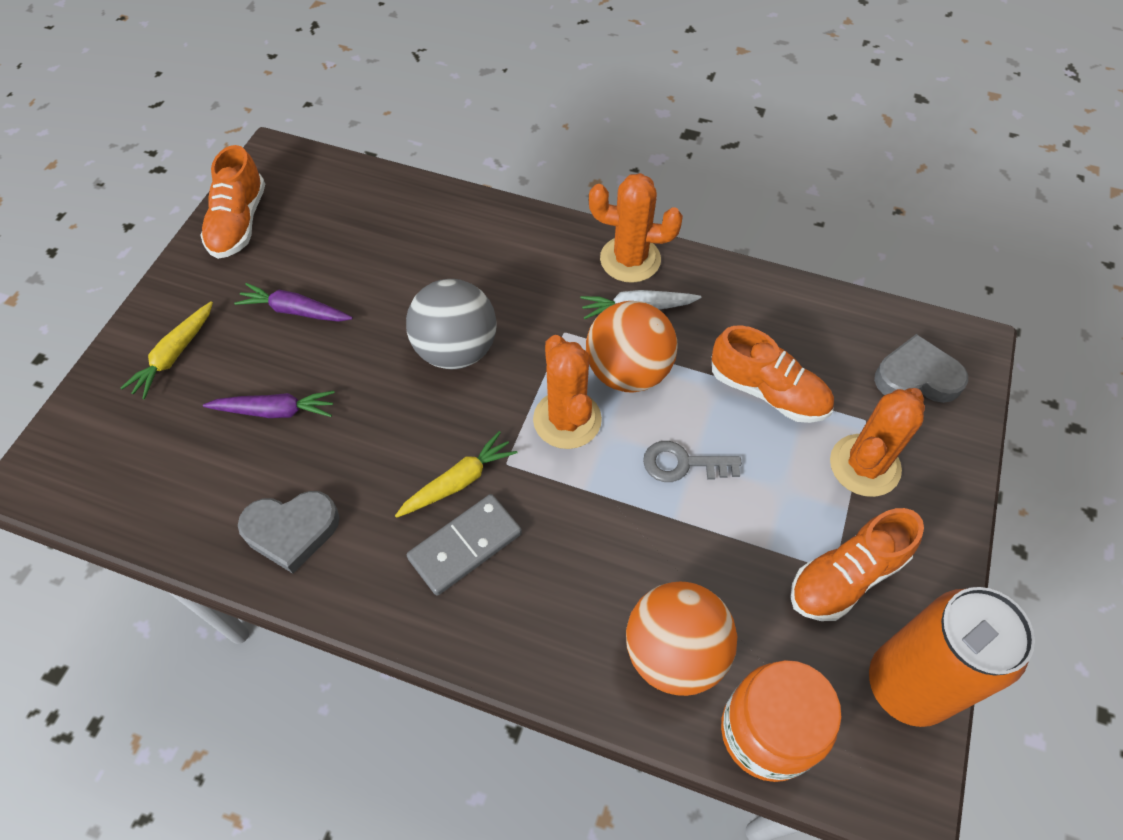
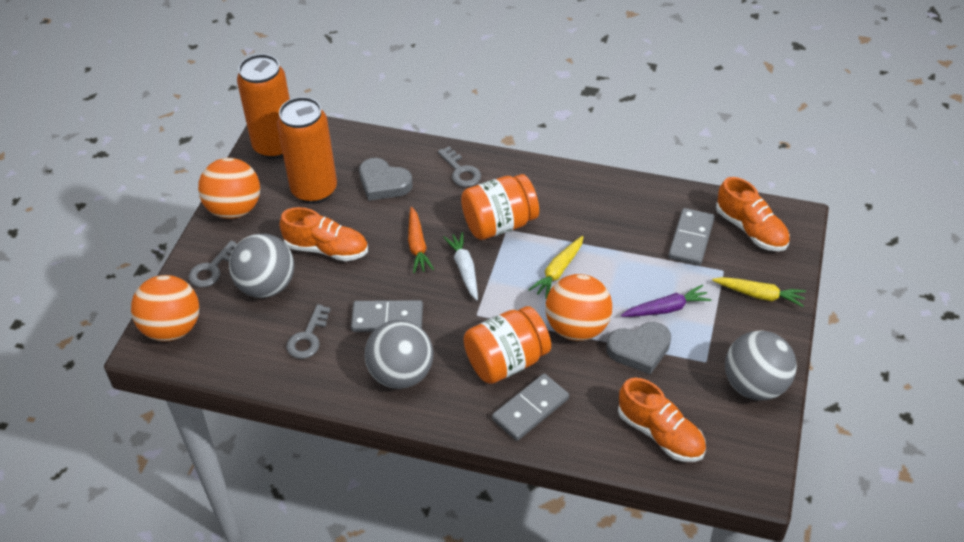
grey ball: 1 -> 3
grey domino: 1 -> 3
grey key: 1 -> 3
orange ball: 2 -> 3
orange cactus: 3 -> 0
orange can: 1 -> 2
orange carrot: 0 -> 1
orange jar: 1 -> 2
purple carrot: 2 -> 1

